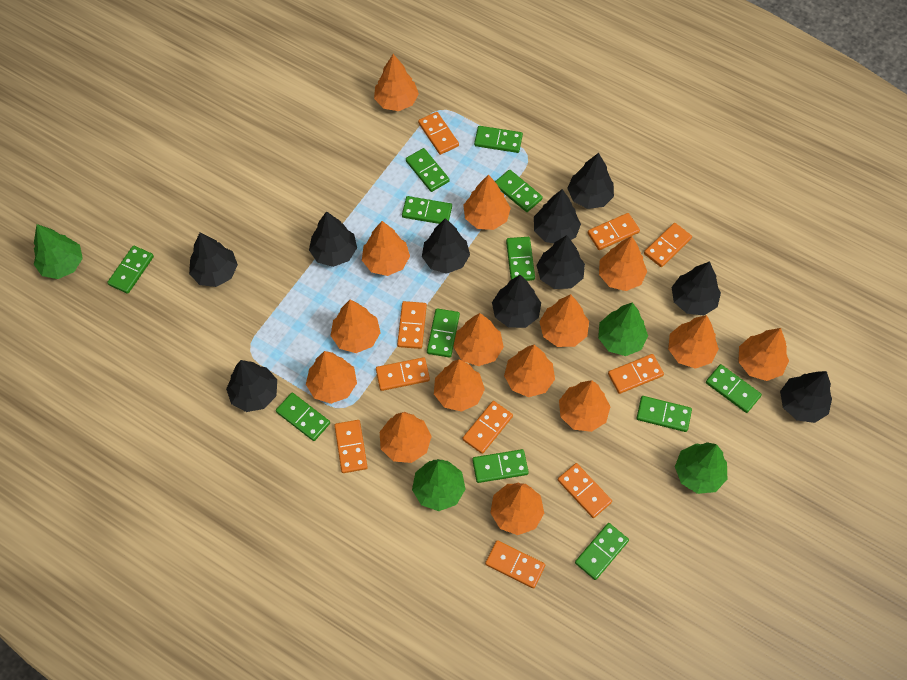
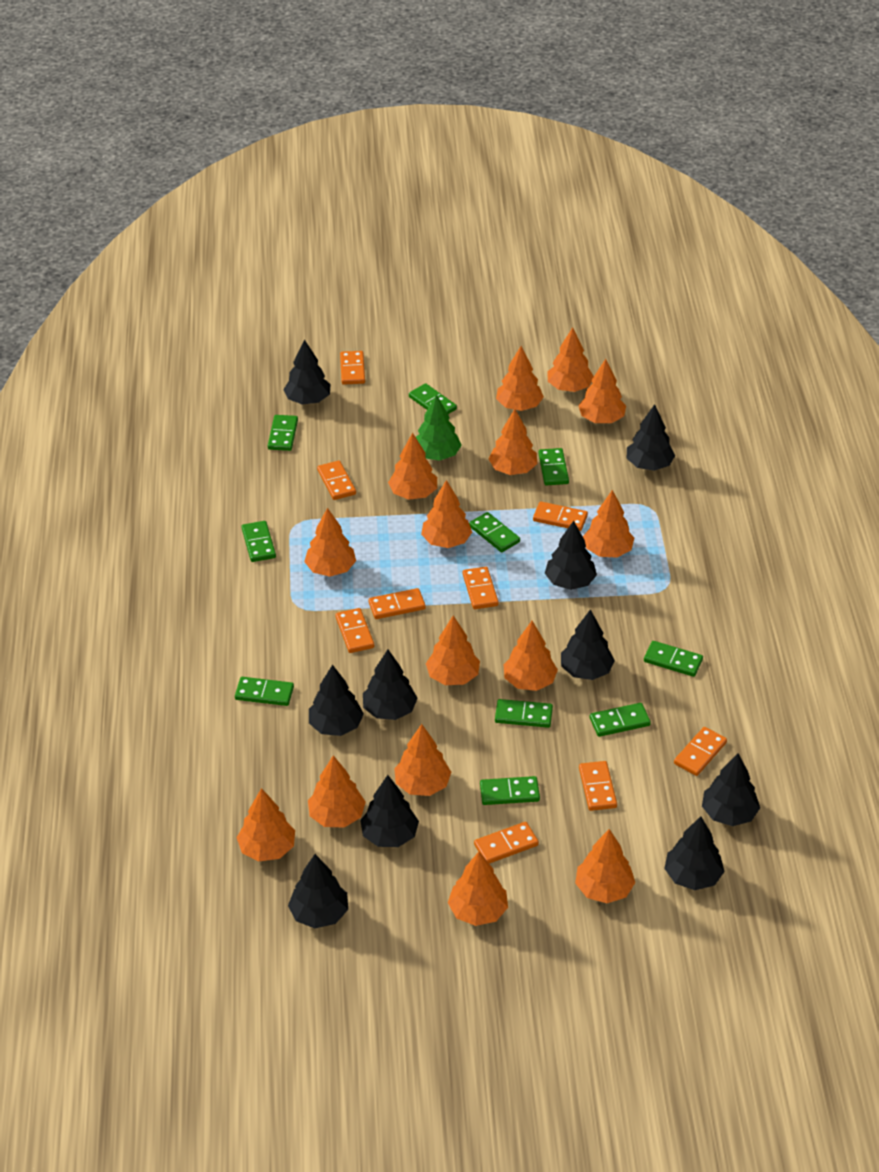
green domino: 12 -> 10
green tree: 4 -> 1
orange domino: 10 -> 9

